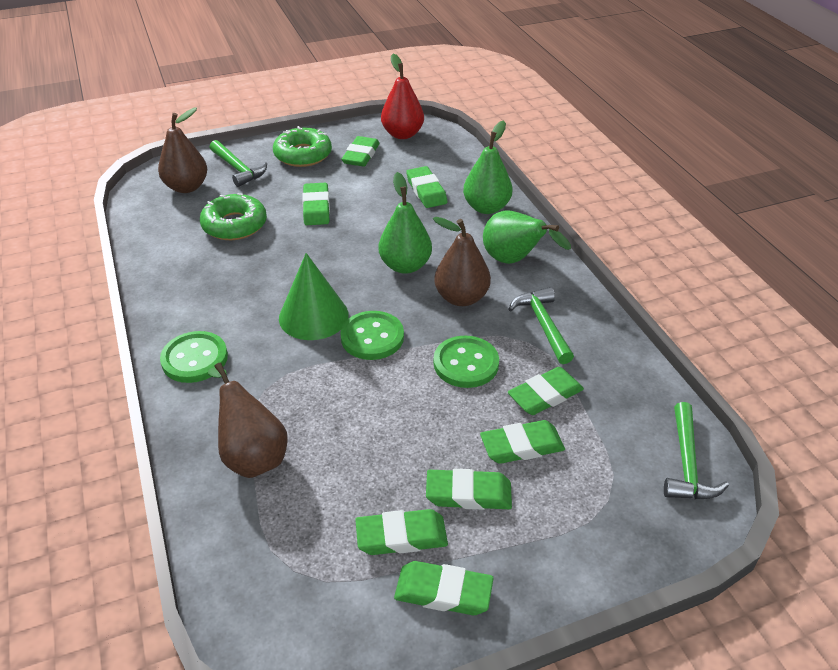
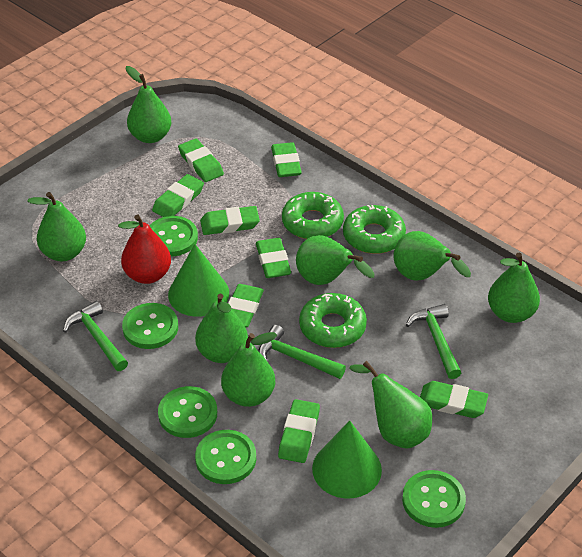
brown pear: 3 -> 0
green button: 3 -> 5
green cone: 1 -> 2
green donut: 2 -> 3
green pear: 3 -> 8

